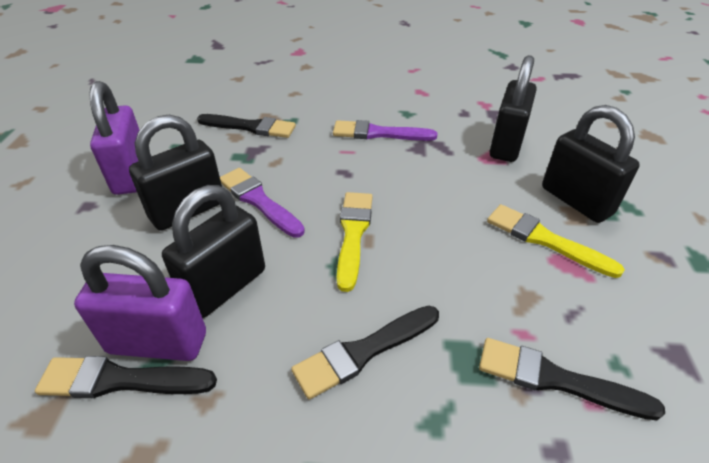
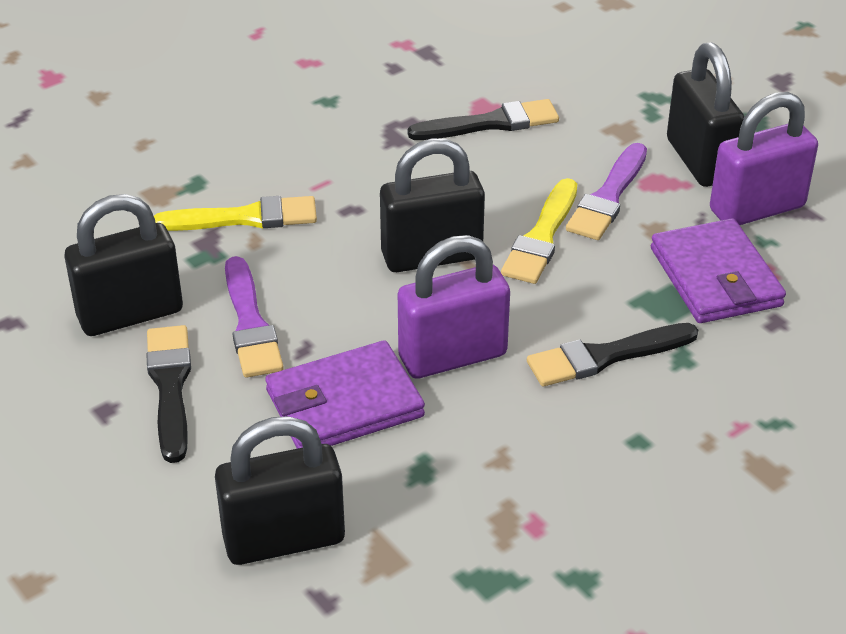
black brush: 4 -> 3
purple wallet: 0 -> 2

